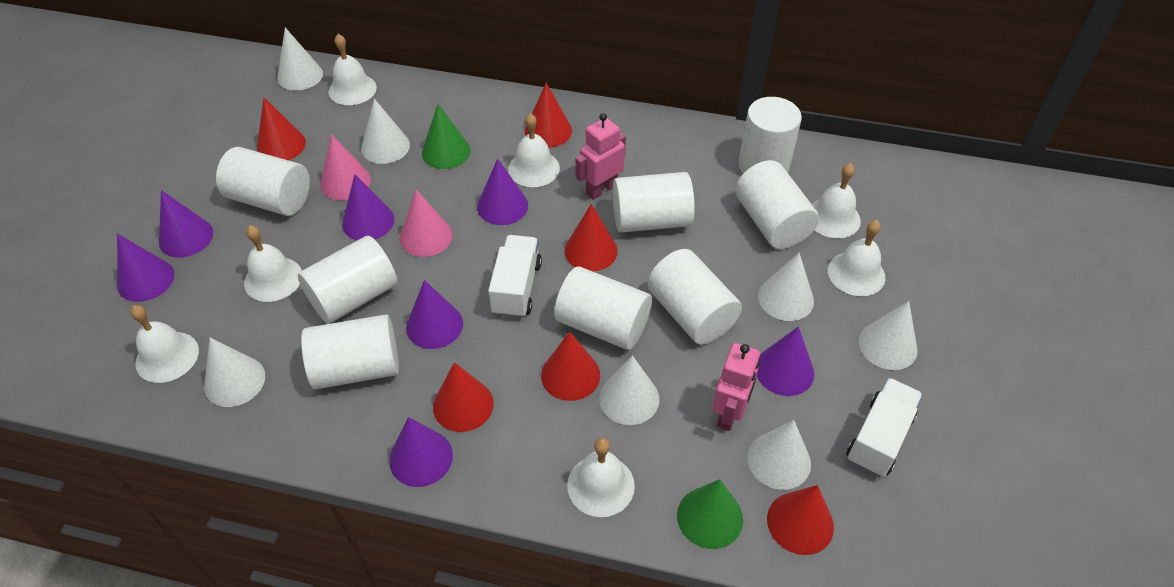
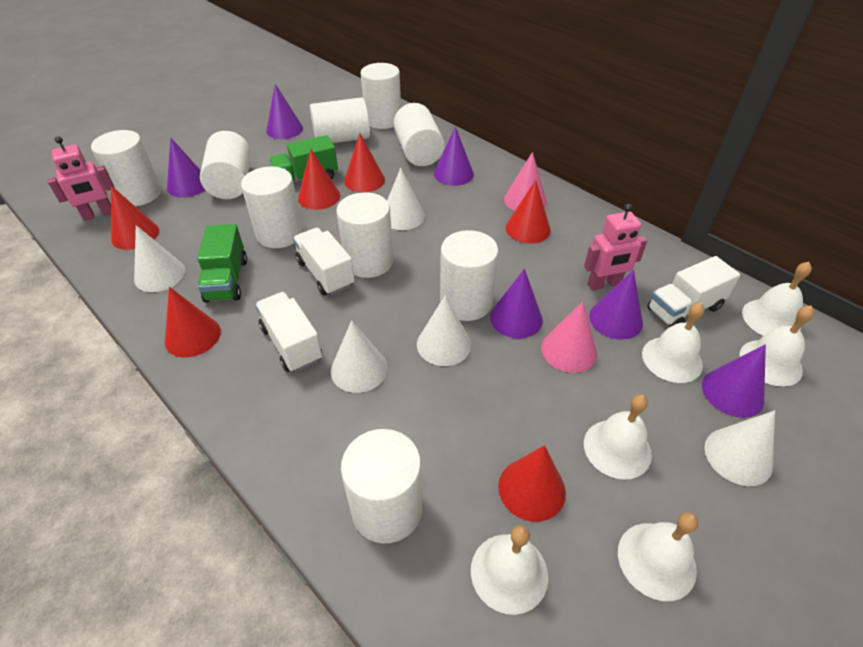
green cone: 2 -> 0
green truck: 0 -> 2
purple cone: 7 -> 6
white bell: 7 -> 6
white cone: 7 -> 5
white cylinder: 8 -> 9
white truck: 2 -> 3

